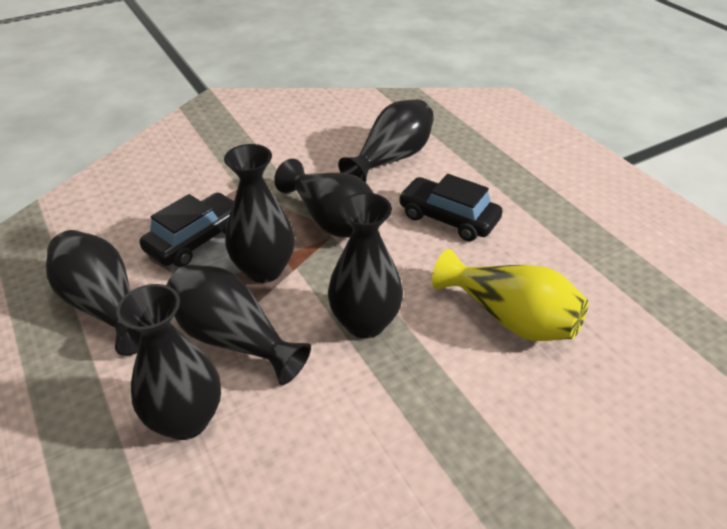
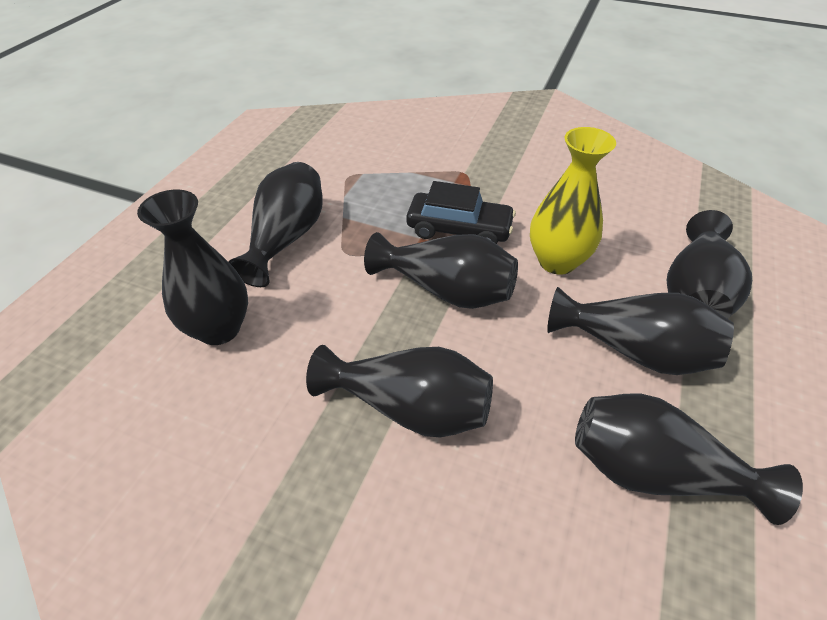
black car: 2 -> 1

